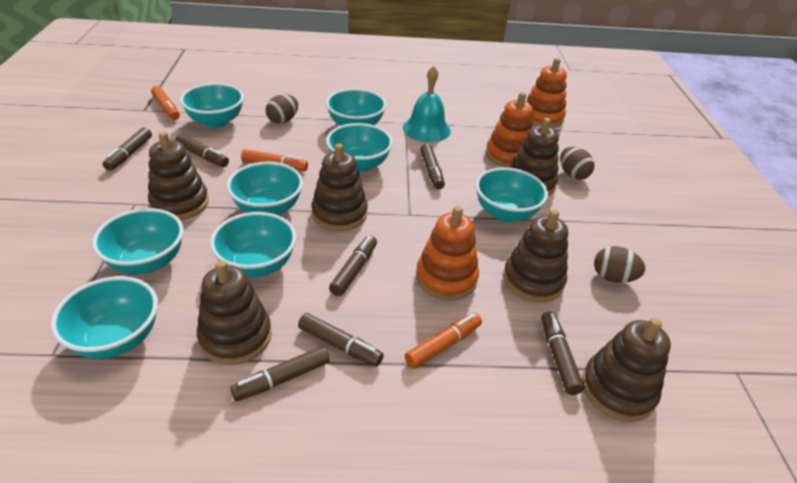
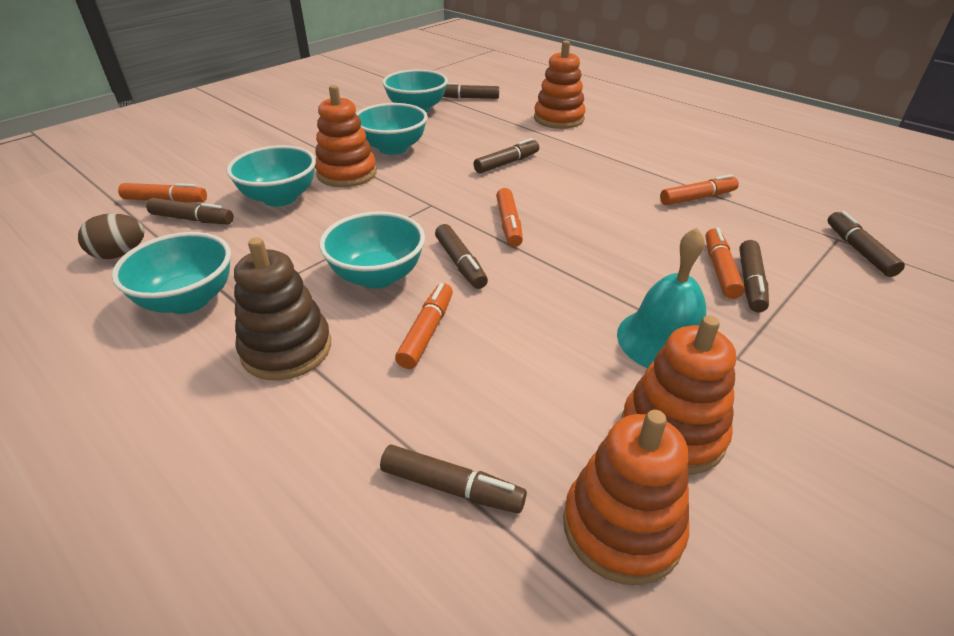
brown egg: 3 -> 1
brown stacking toy: 6 -> 1
orange marker: 3 -> 5
orange stacking toy: 3 -> 4
turquoise bowl: 8 -> 5

